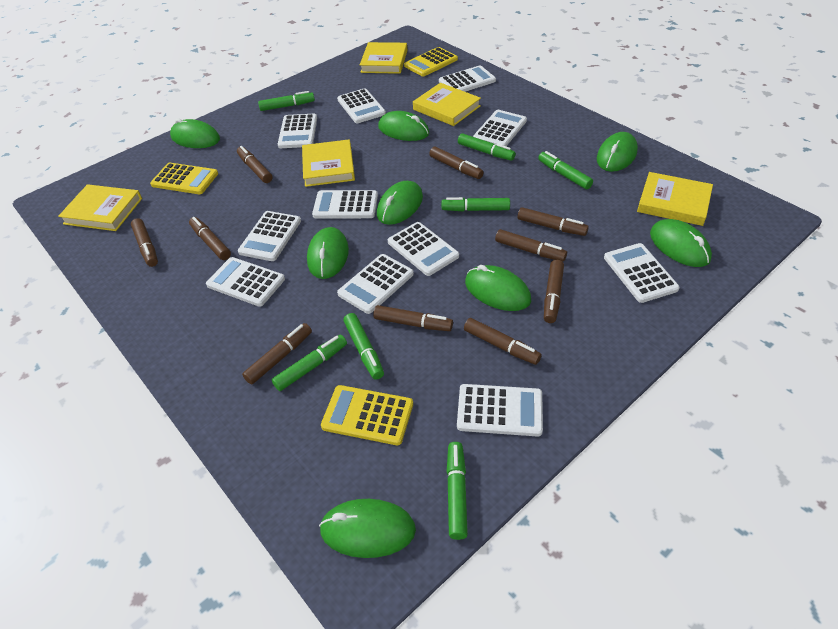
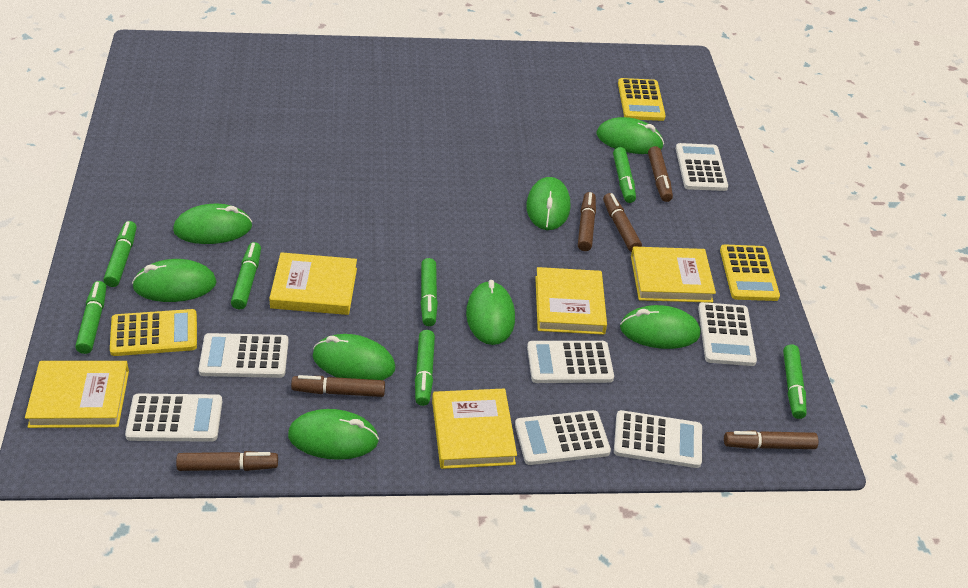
brown marker: 10 -> 6
white calculator: 11 -> 7

